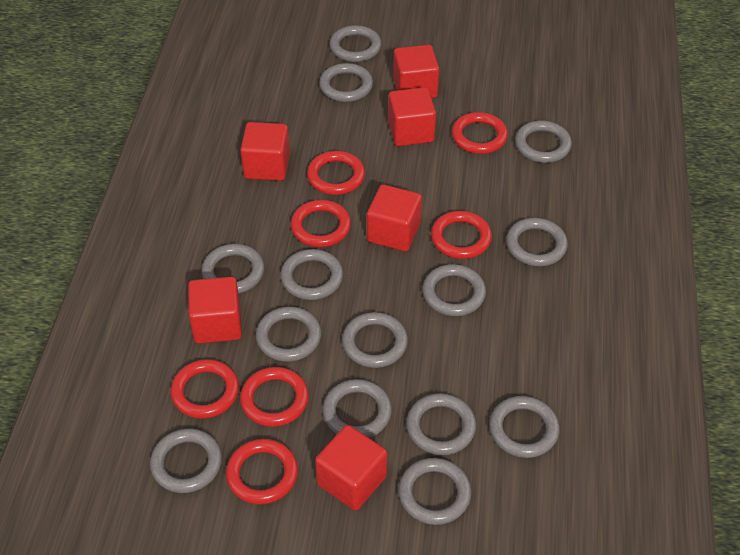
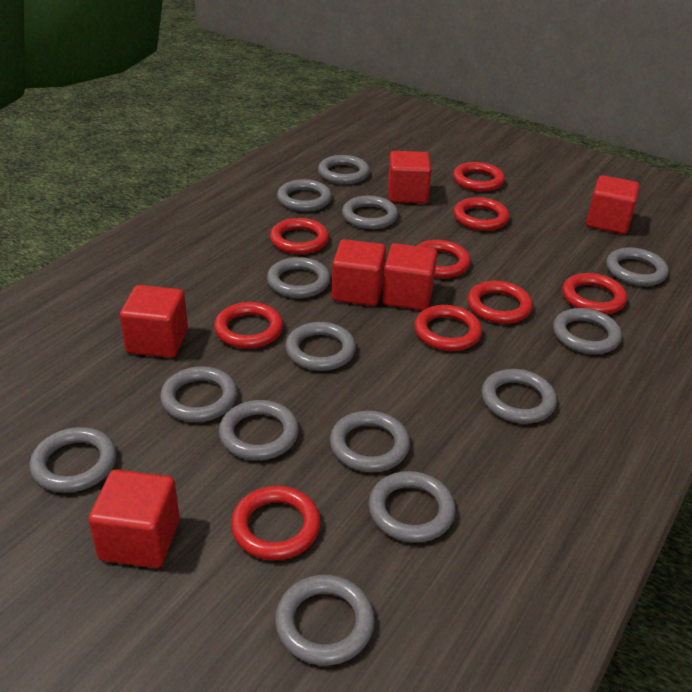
red ring: 7 -> 9

